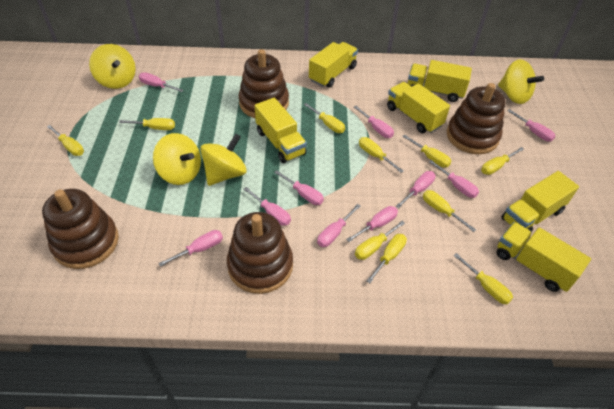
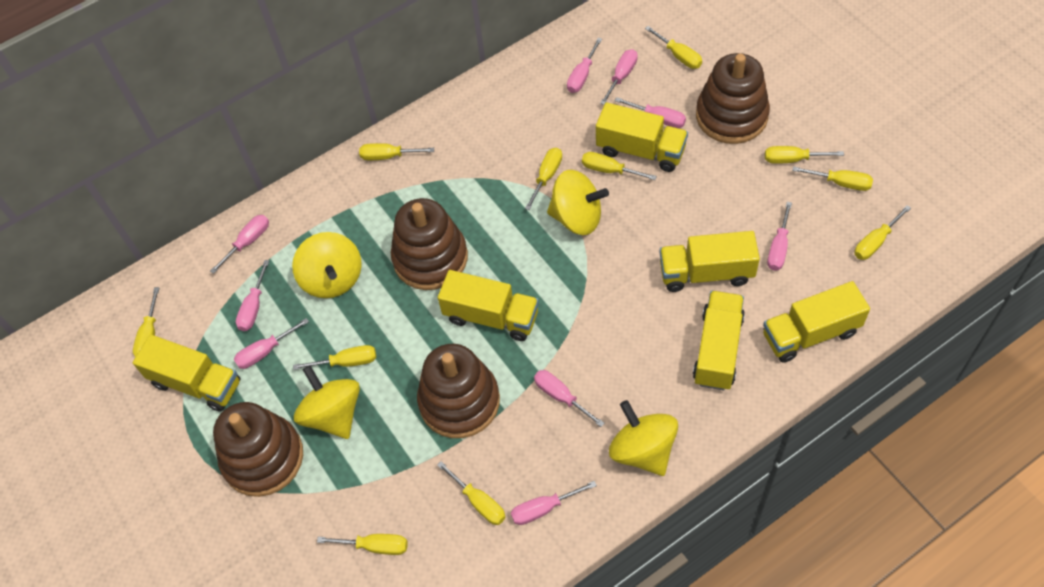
pink screwdriver: 10 -> 9
yellow screwdriver: 10 -> 11

